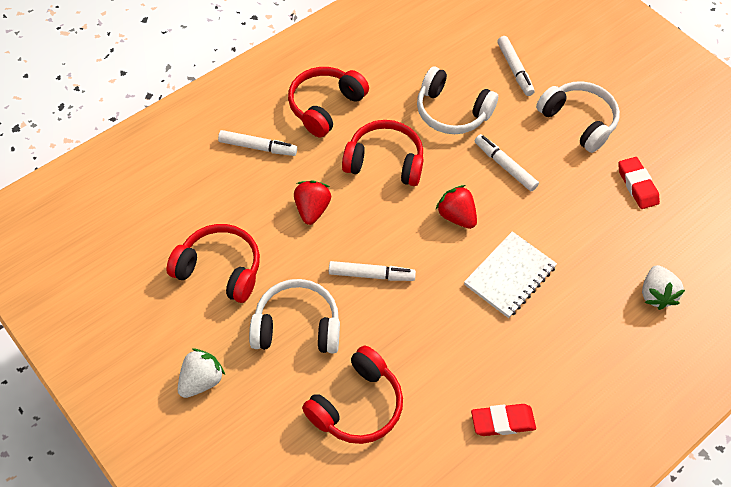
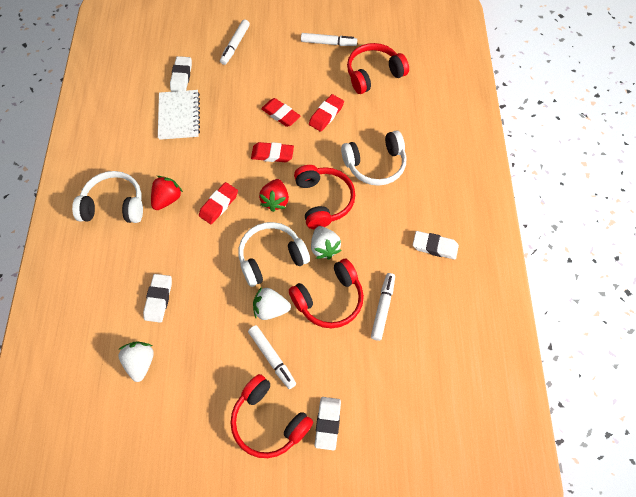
red eraser: 2 -> 4
white eraser: 0 -> 4
white strawberry: 2 -> 3

